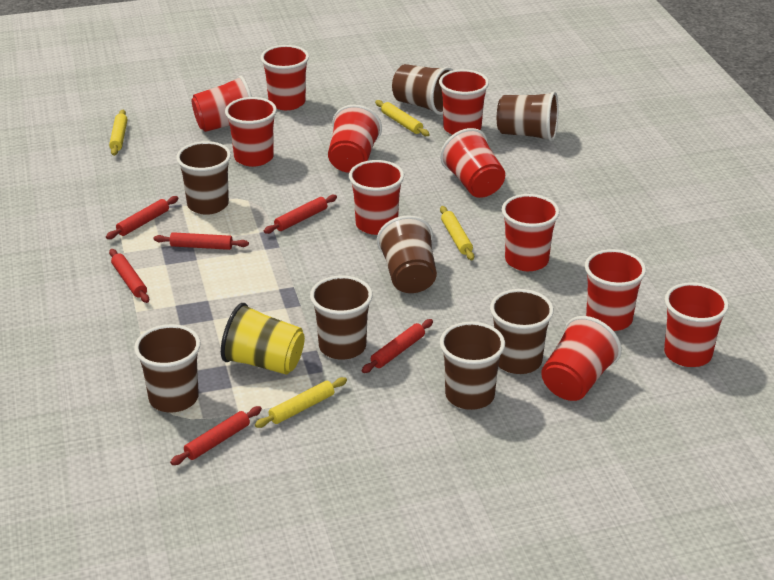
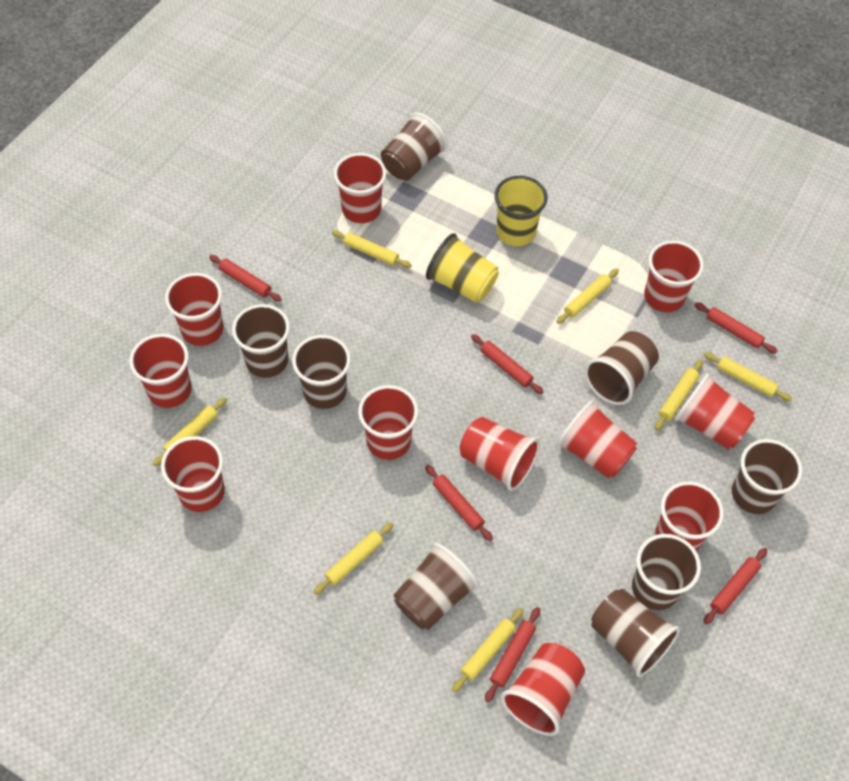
yellow cup: 1 -> 2
yellow rolling pin: 4 -> 7

